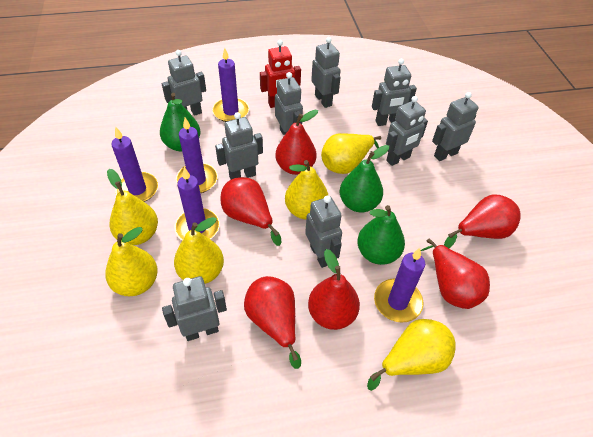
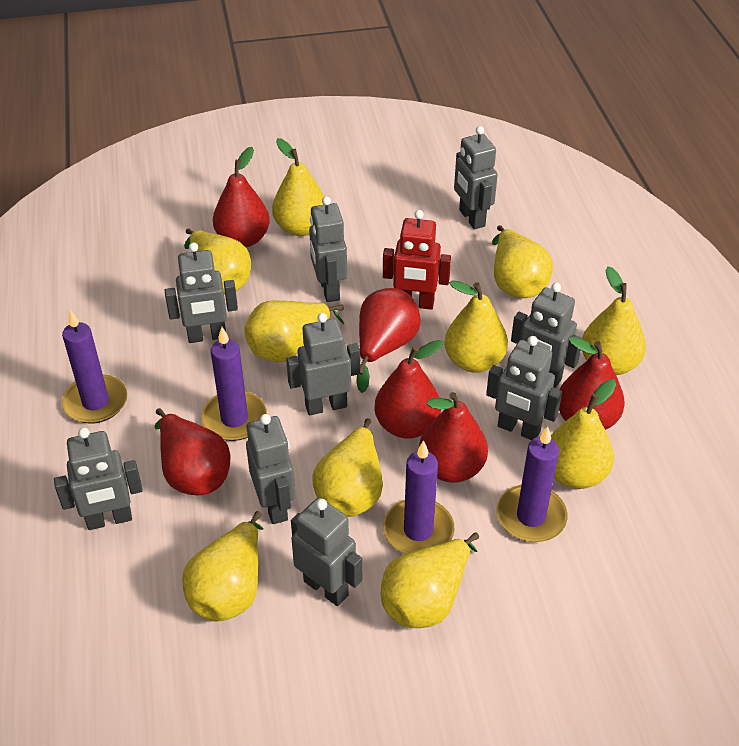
green pear: 3 -> 0
purple candle: 5 -> 4
yellow pear: 6 -> 10

